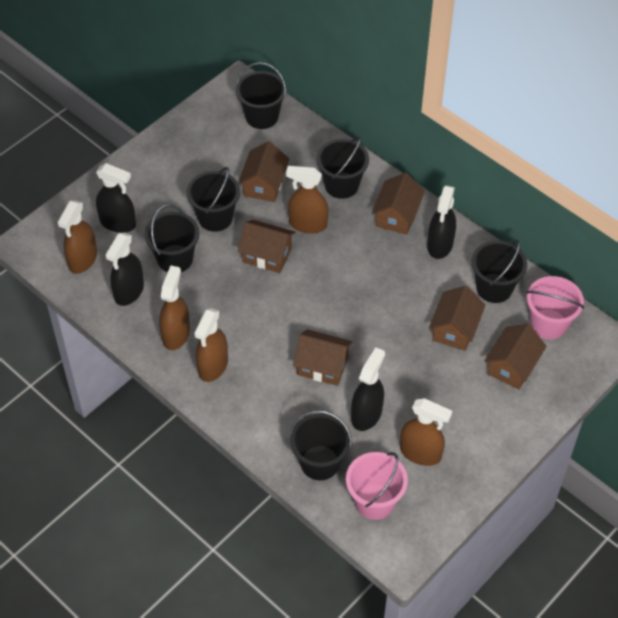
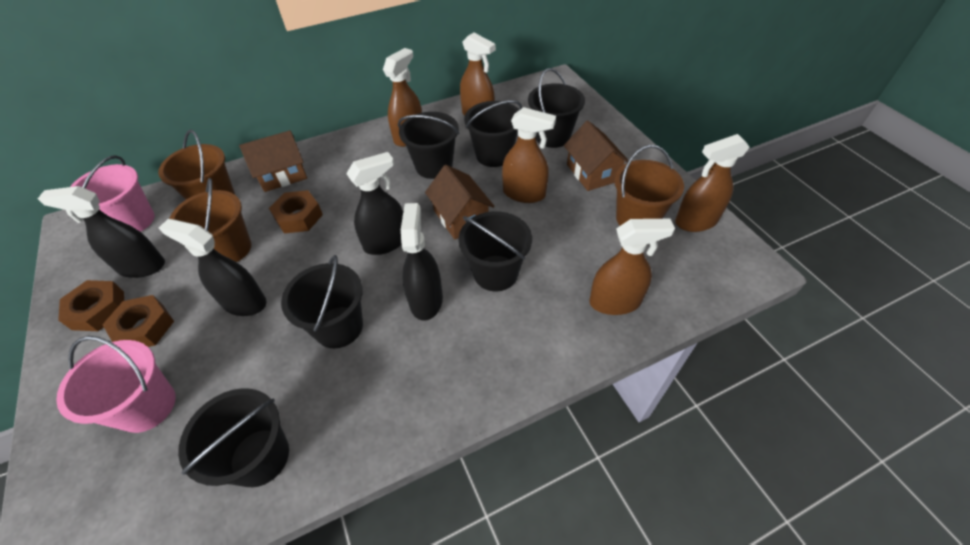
brown bucket: 0 -> 3
brown house: 6 -> 3
brown nut: 0 -> 3

